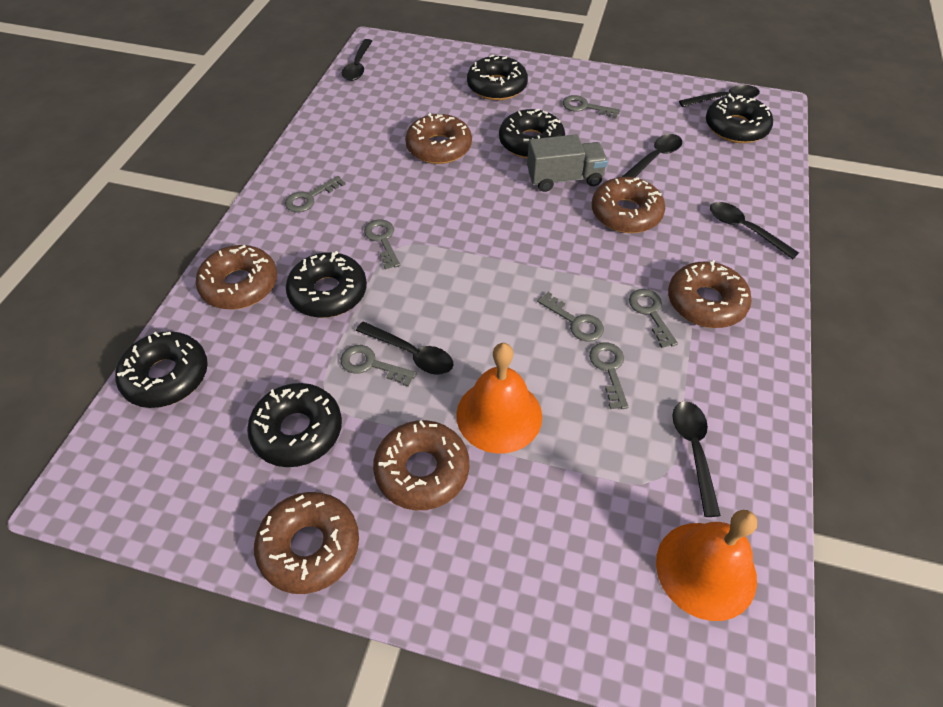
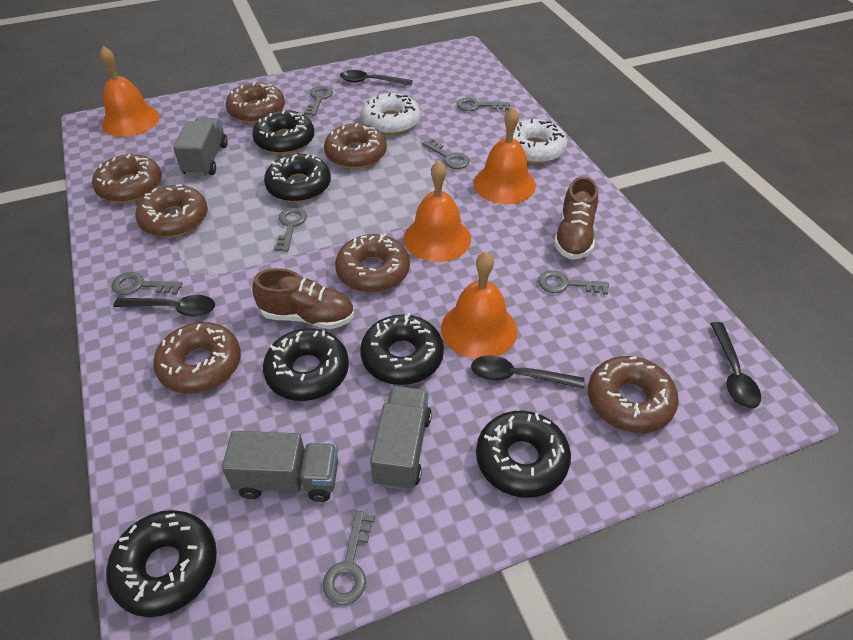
black spoon: 6 -> 4
brown donut: 6 -> 7
brown shoe: 0 -> 2
grey truck: 1 -> 3
orange bell: 2 -> 4
white donut: 0 -> 2

